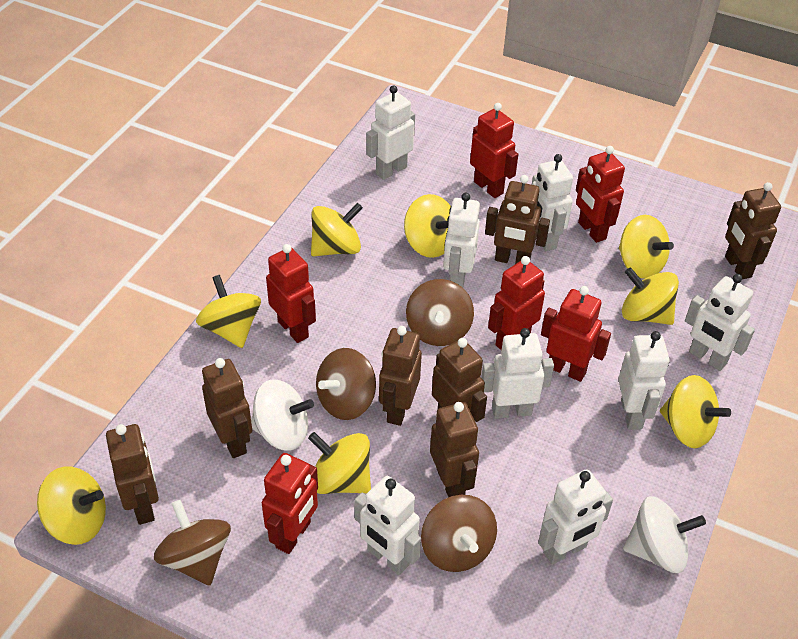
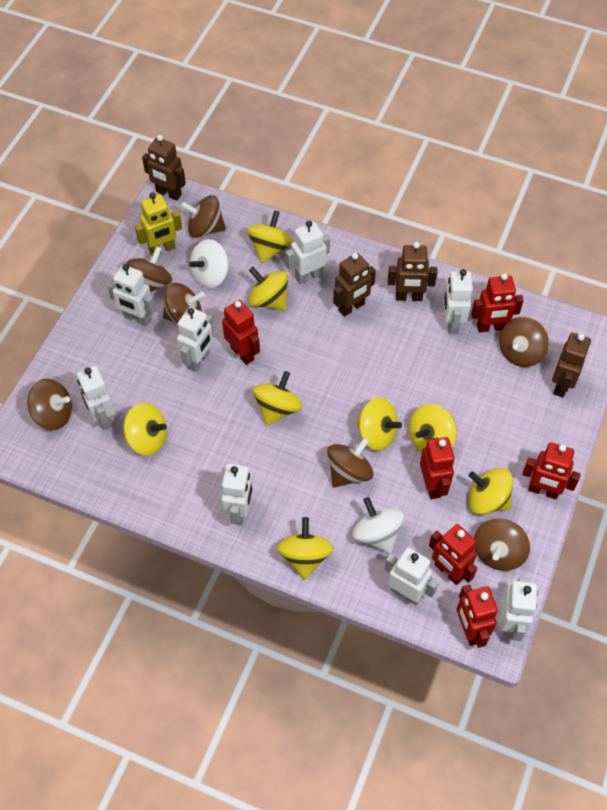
brown robot: 7 -> 4
brown spinning top: 4 -> 7
yellow robot: 0 -> 1

